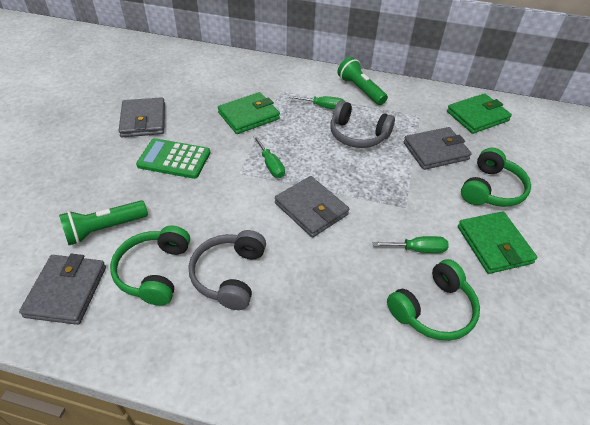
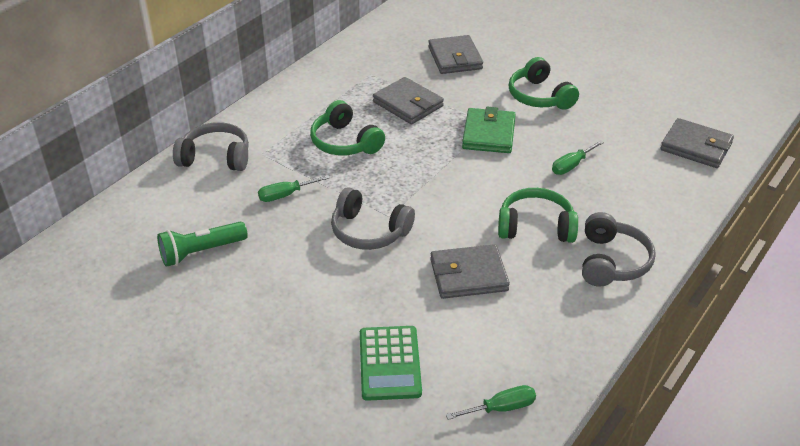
green flashlight: 2 -> 1
green wallet: 3 -> 1
grey headphones: 2 -> 3

